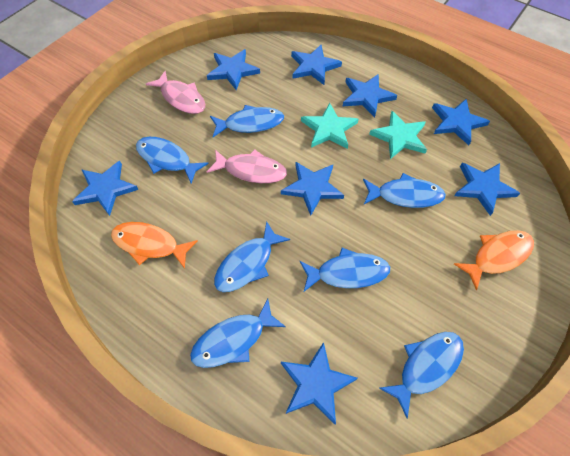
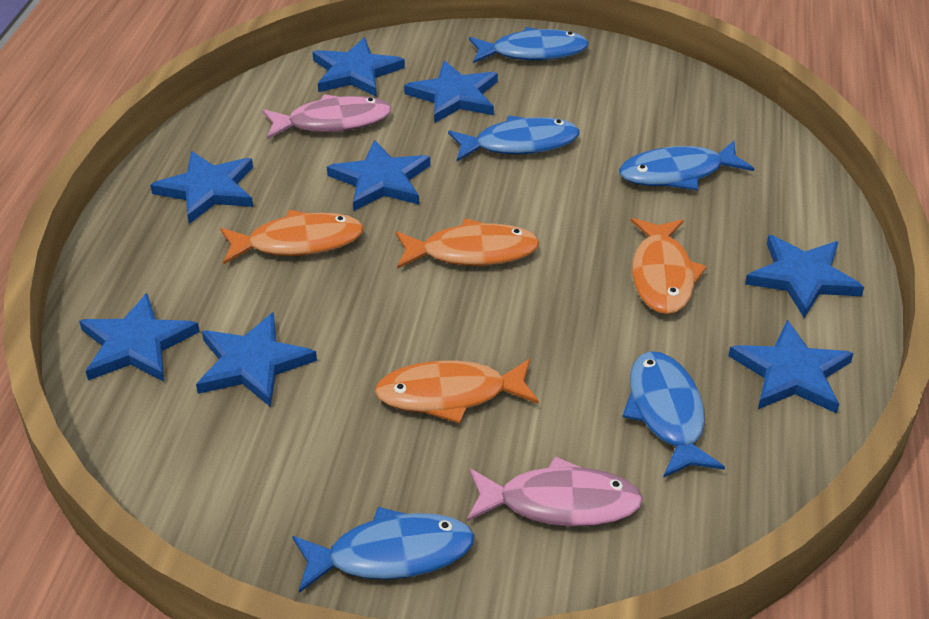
blue fish: 7 -> 5
orange fish: 2 -> 4
turquoise star: 2 -> 0

